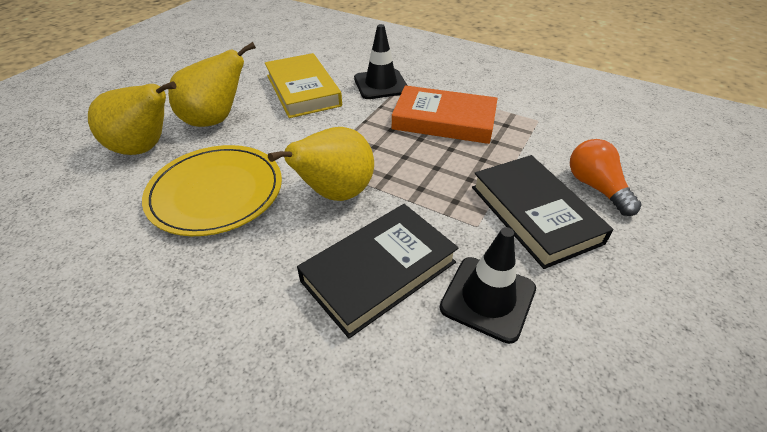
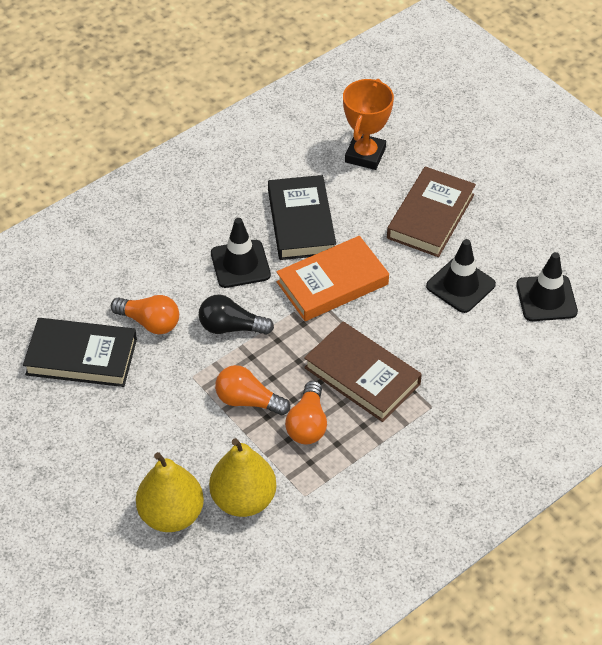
black light bulb: 0 -> 1
black traffic cone: 2 -> 3
brown book: 0 -> 2
orange light bulb: 1 -> 3
orange trophy: 0 -> 1
yellow book: 1 -> 0
yellow pear: 3 -> 2
yellow plate: 1 -> 0

